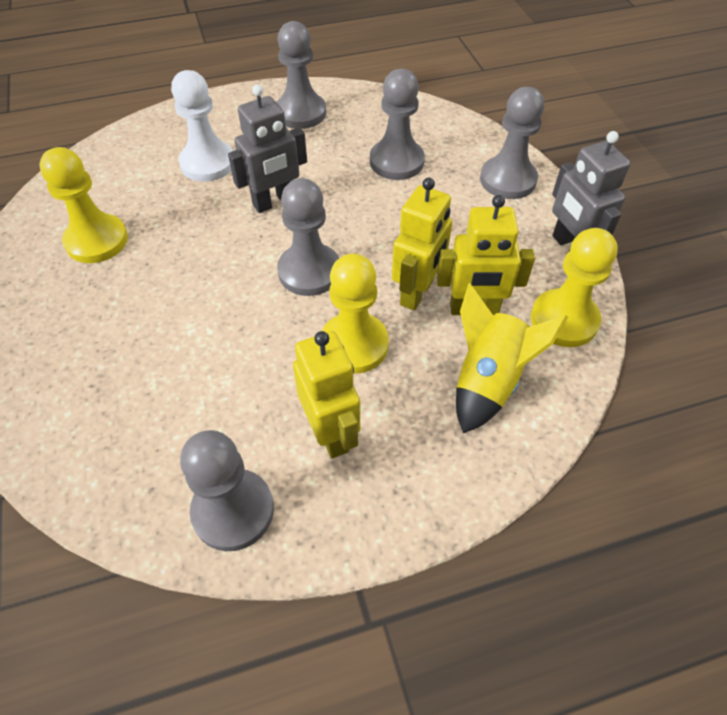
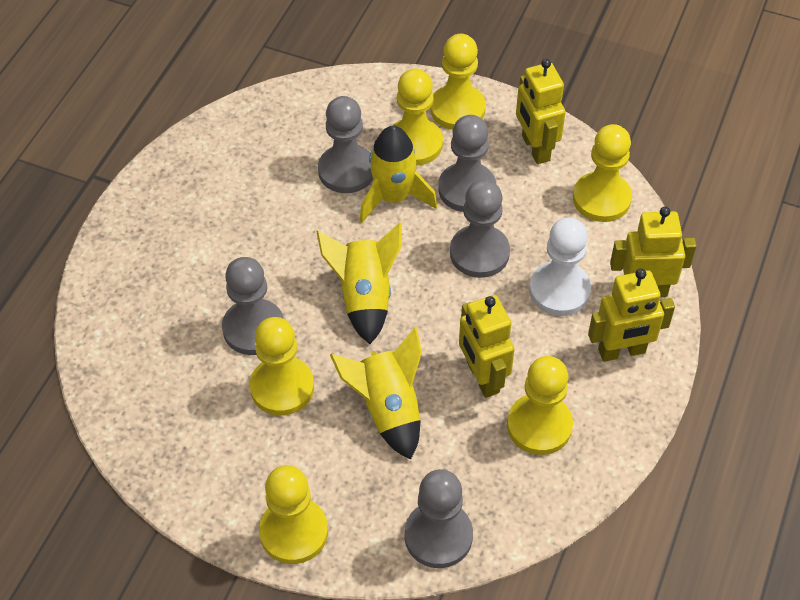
grey robot: 2 -> 0
yellow pawn: 3 -> 6
yellow robot: 3 -> 4
yellow rocket: 1 -> 3

